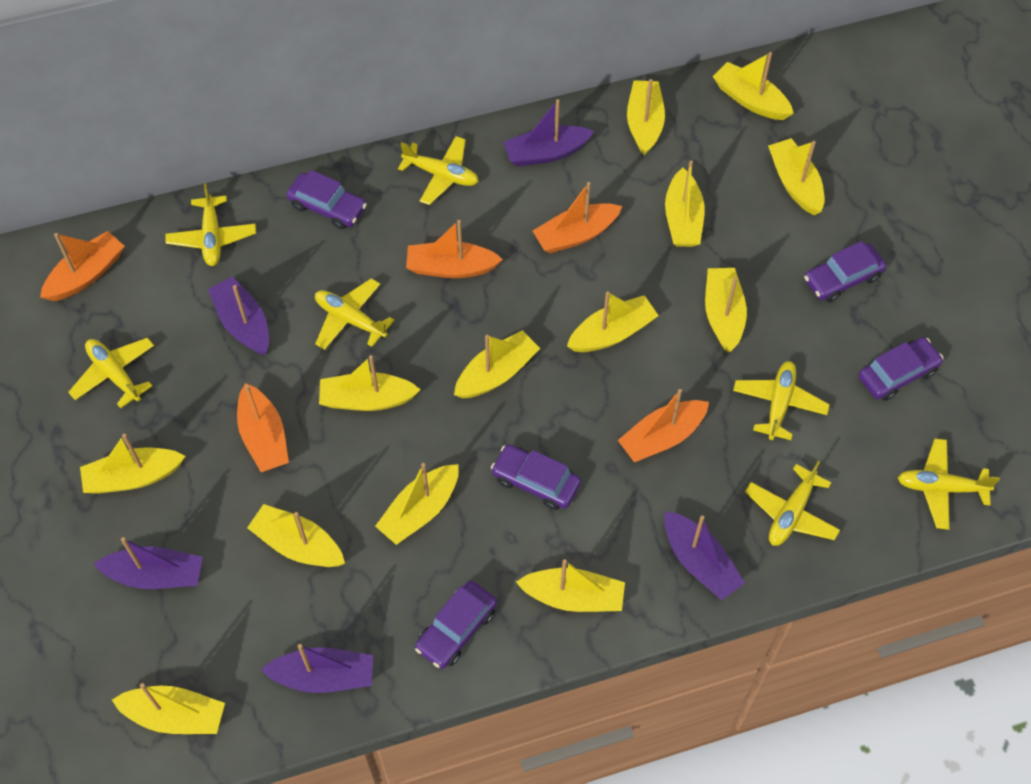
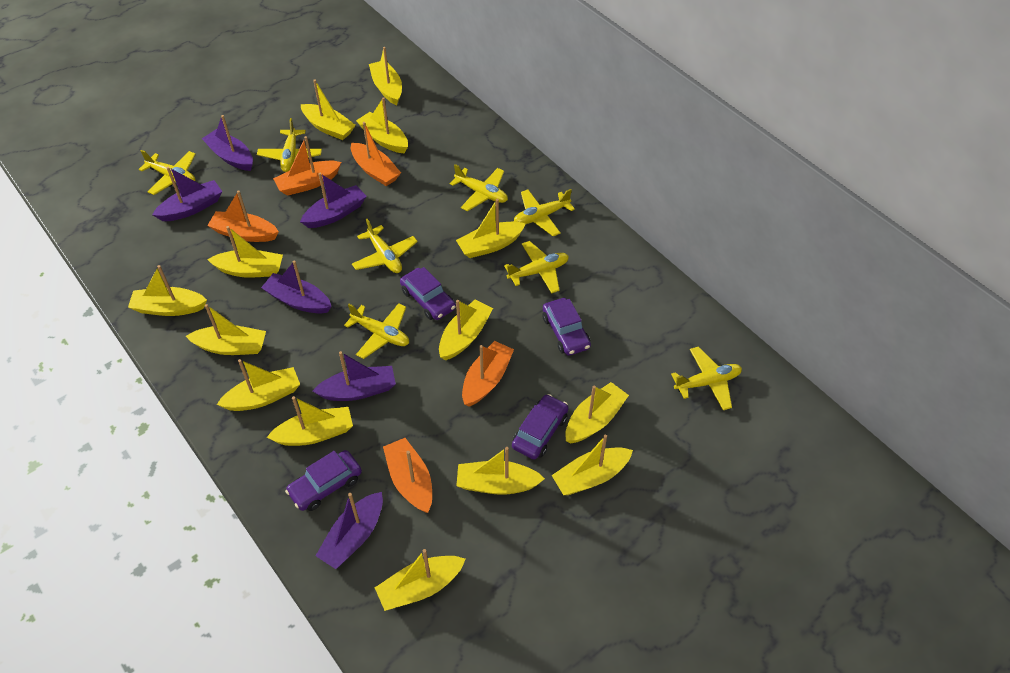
purple boat: 5 -> 6
purple car: 5 -> 4
yellow boat: 13 -> 14
yellow plane: 7 -> 8

